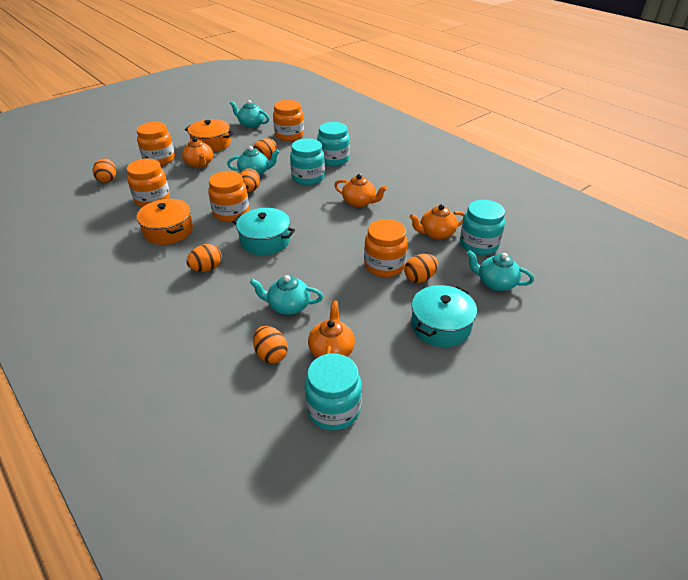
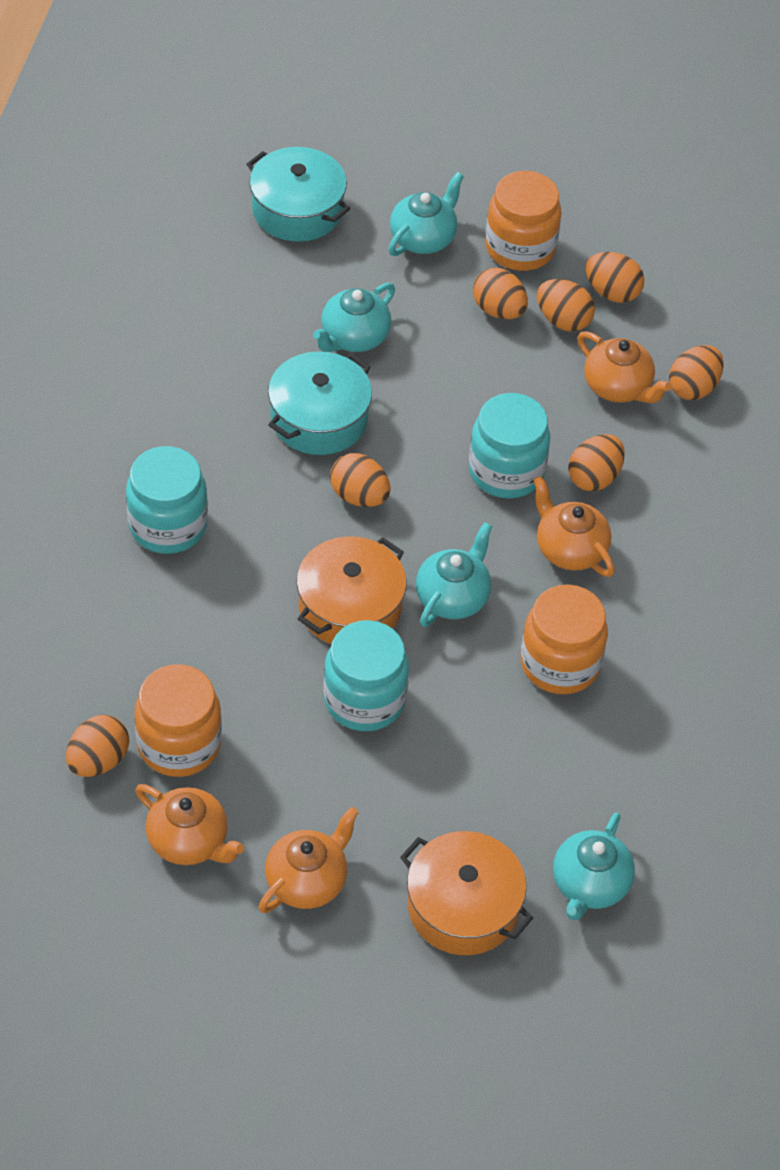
orange egg: 6 -> 7
orange jar: 5 -> 3
turquoise jar: 4 -> 3

